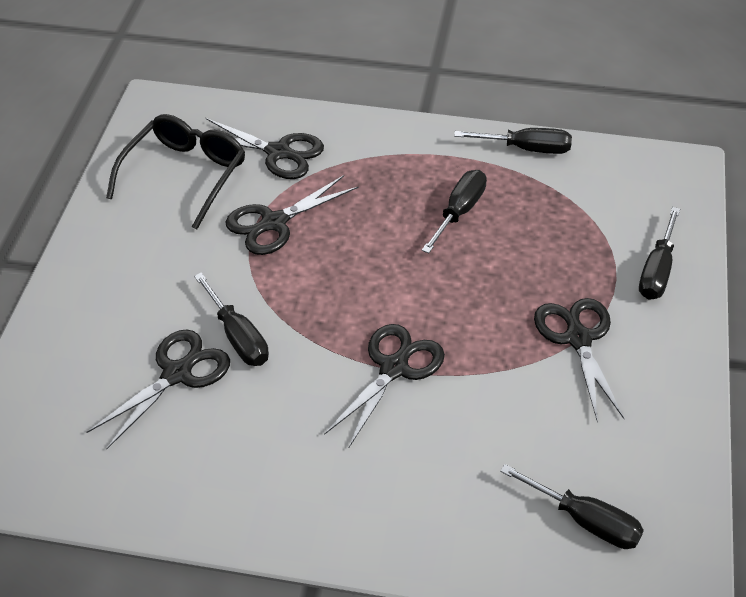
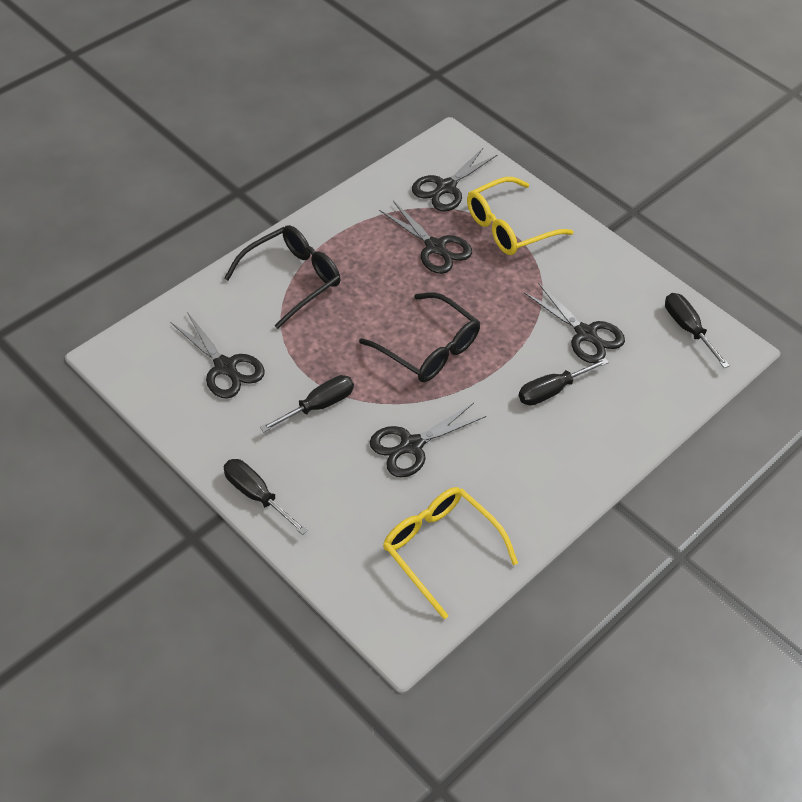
black glasses: 1 -> 2
black screwdriver: 5 -> 4
yellow glasses: 0 -> 2

